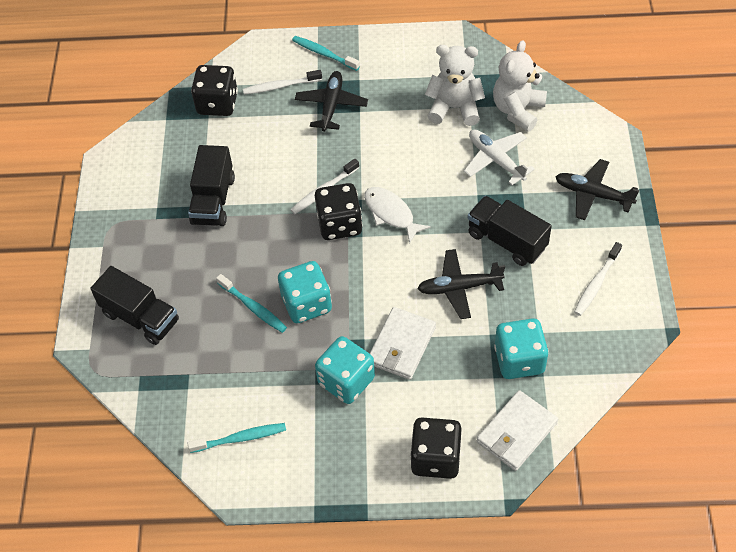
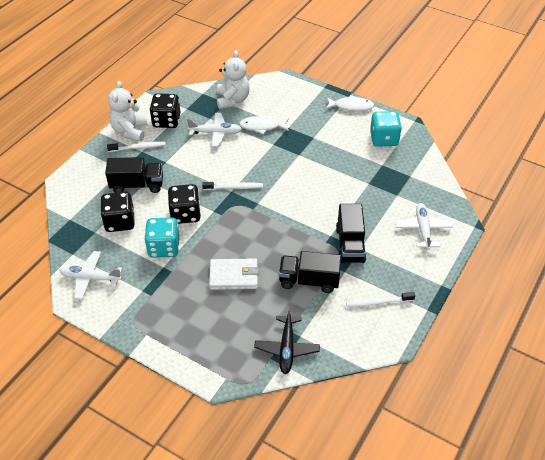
black plane: 3 -> 1
turquoise dice: 3 -> 2
turquoise toothbrush: 3 -> 0
white fish: 1 -> 2
white plane: 1 -> 3
white wallet: 2 -> 1

